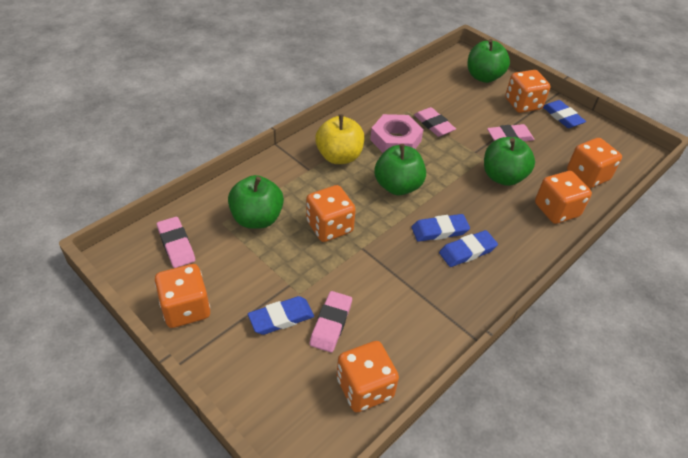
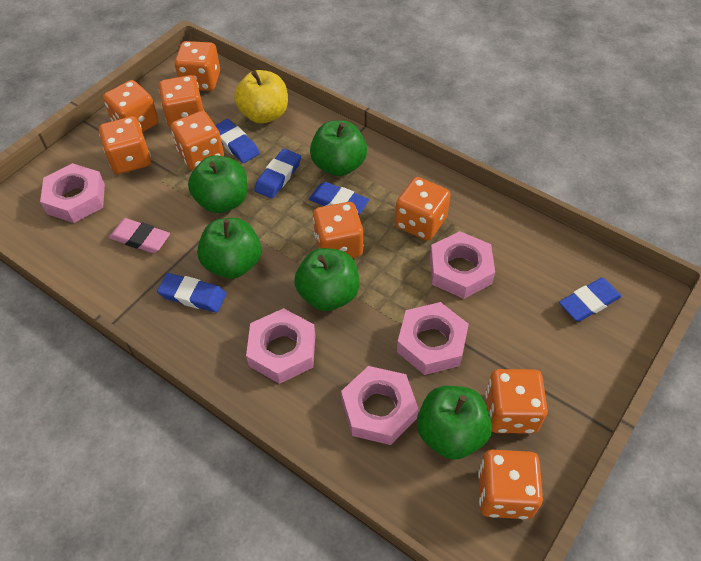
blue eraser: 4 -> 5
green apple: 4 -> 5
orange dice: 6 -> 9
pink eraser: 4 -> 1
pink nut: 1 -> 5

